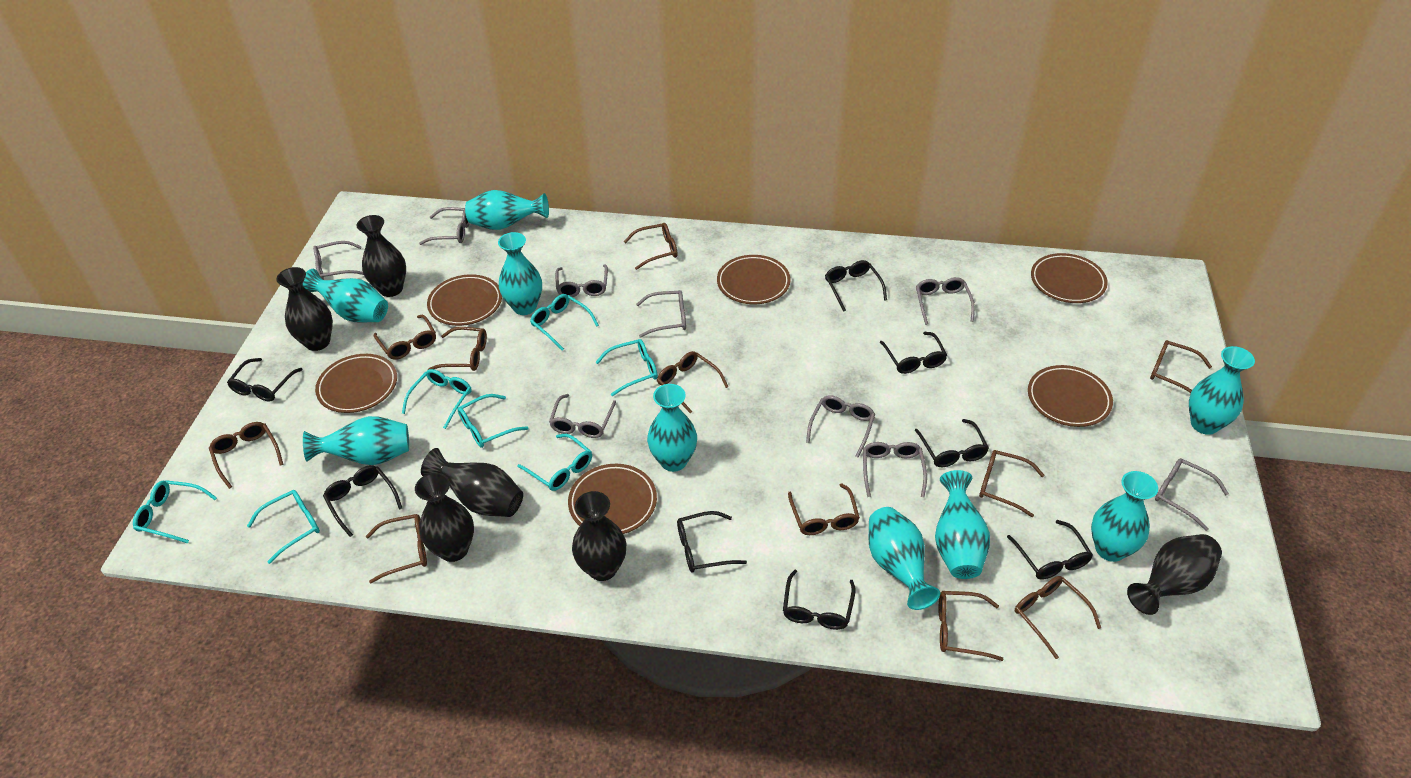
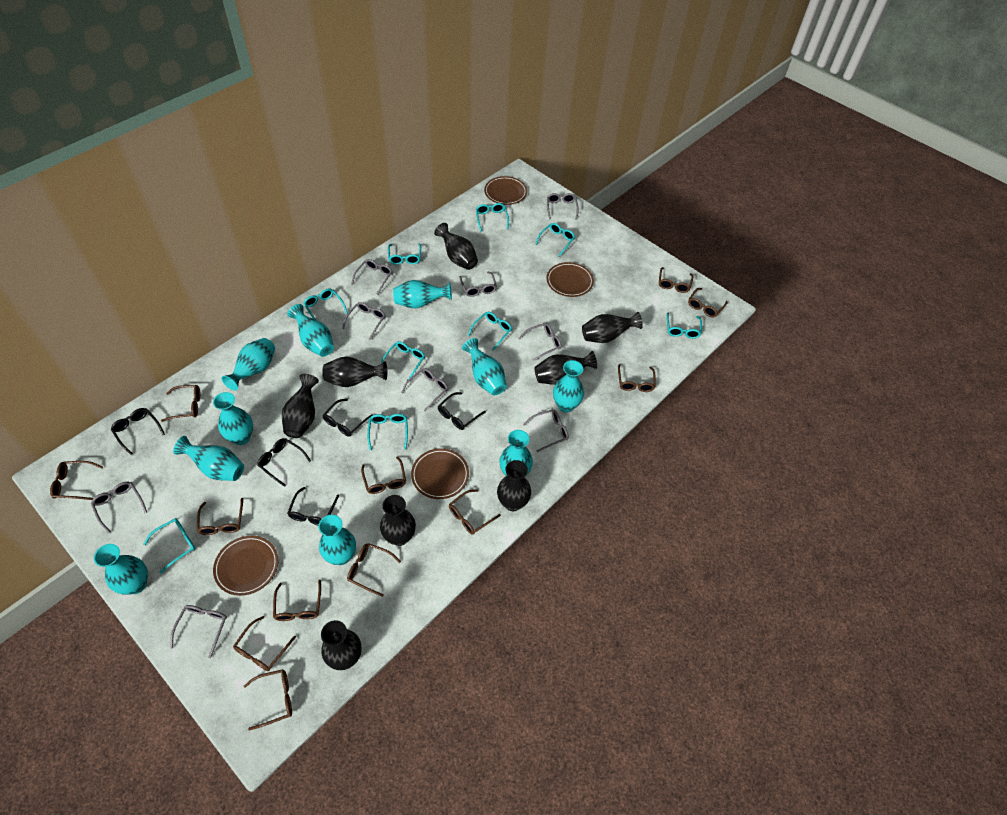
black glasses: 8 -> 5
black vase: 6 -> 8
brown glasses: 11 -> 12
brown plate: 6 -> 4
turquoise glasses: 7 -> 9
turquoise vase: 9 -> 10

